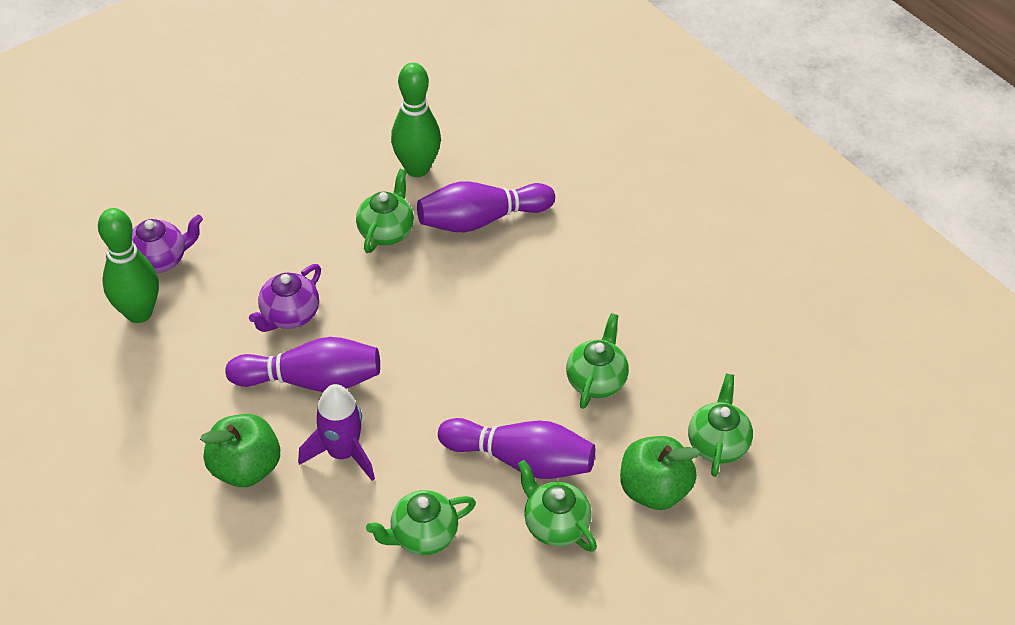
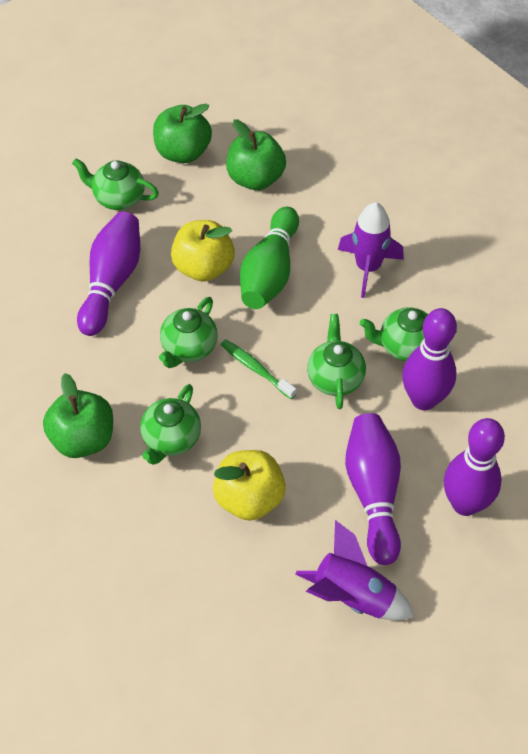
green apple: 2 -> 3
green bowling pin: 2 -> 1
green toothbrush: 0 -> 1
purple bowling pin: 3 -> 4
purple rocket: 1 -> 2
purple teapot: 2 -> 0
yellow apple: 0 -> 2

